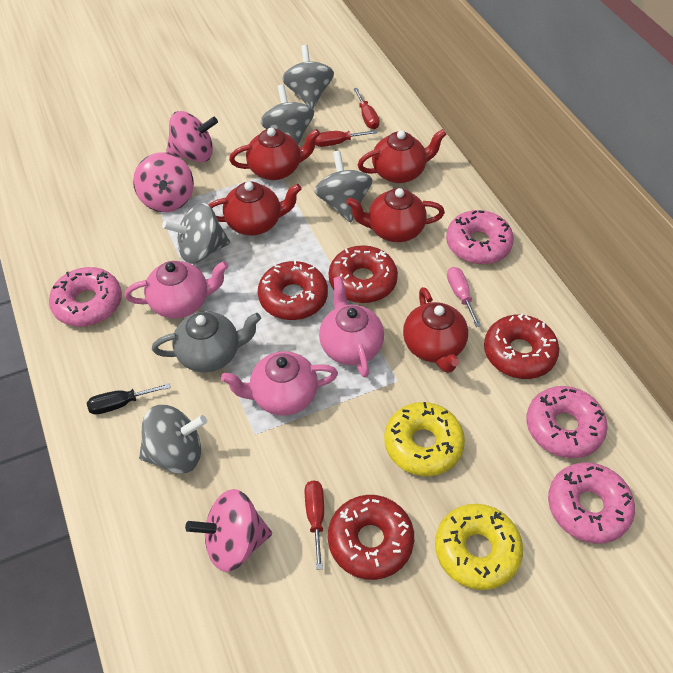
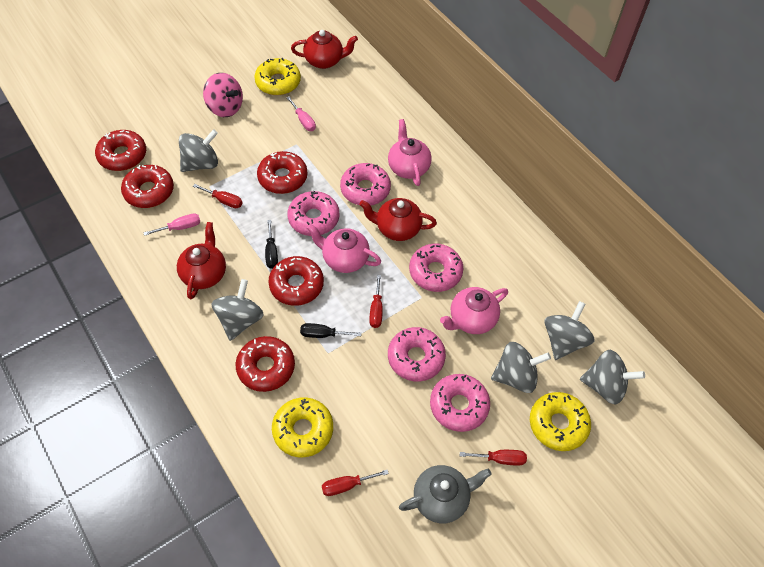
black screwdriver: 1 -> 2
pink donut: 4 -> 5
pink screwdriver: 1 -> 2
pink spinning top: 3 -> 1
red donut: 4 -> 5
red screwdriver: 3 -> 4
red teapot: 5 -> 3
yellow donut: 2 -> 3

